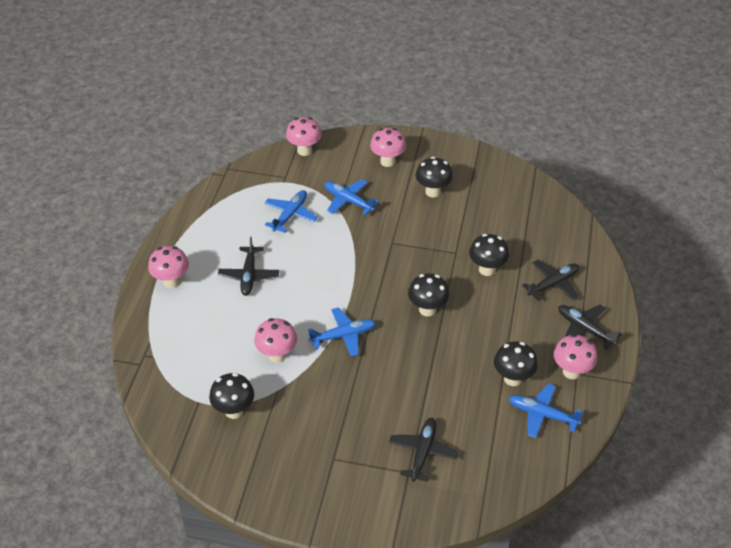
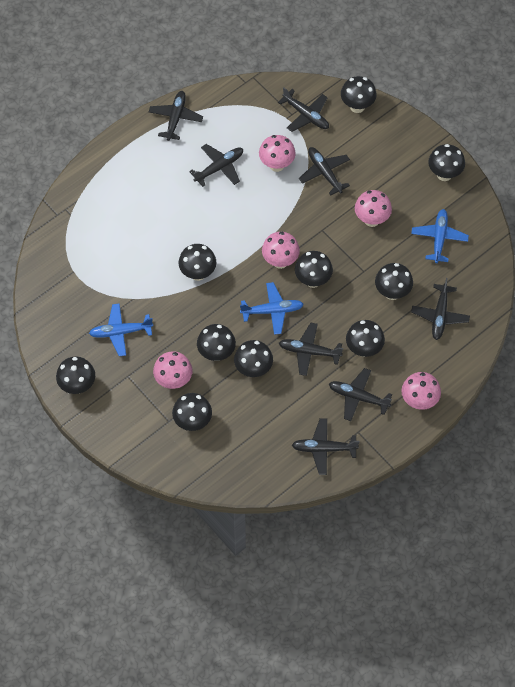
black mushroom: 5 -> 10
black plane: 4 -> 8
blue plane: 4 -> 3

